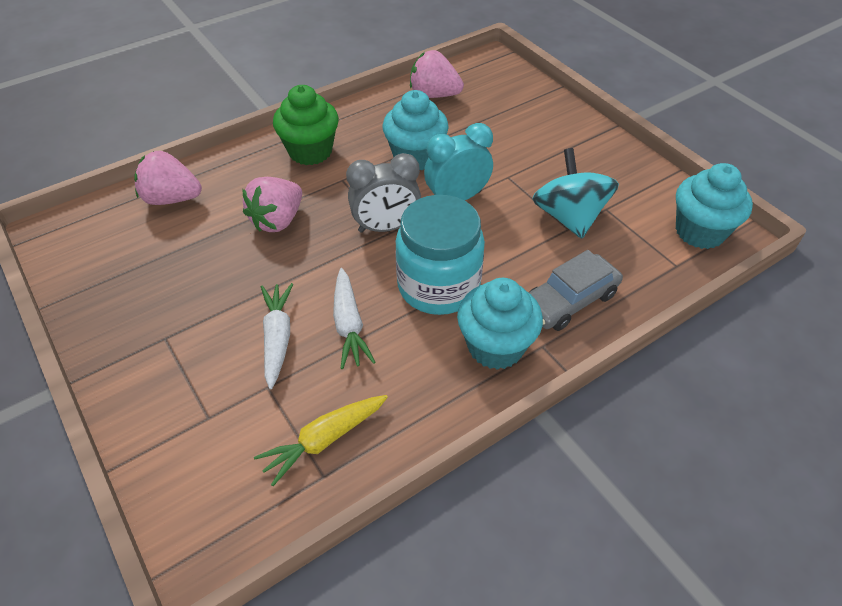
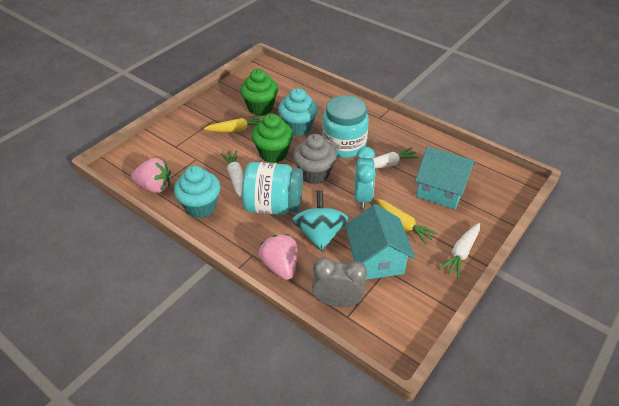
green cupcake: 1 -> 2
grey car: 1 -> 0
grey cupcake: 0 -> 1
pink strawberry: 3 -> 2
turquoise cupcake: 3 -> 2
turquoise house: 0 -> 2
turquoise jar: 1 -> 2
white carrot: 2 -> 3
yellow carrot: 1 -> 2

